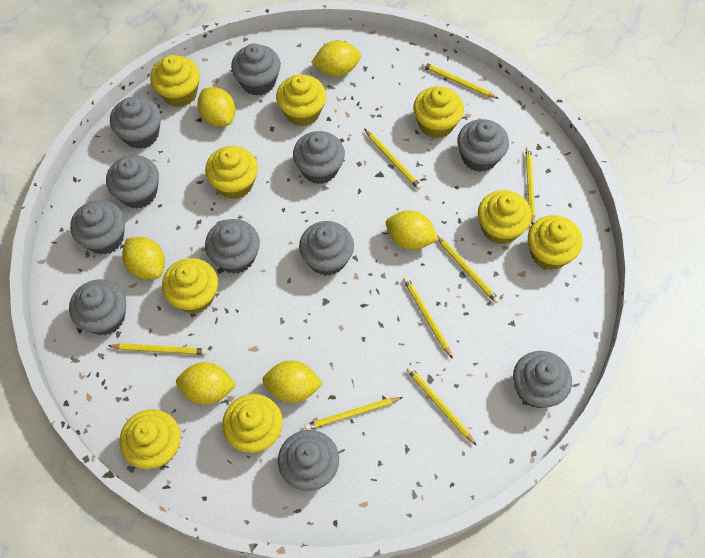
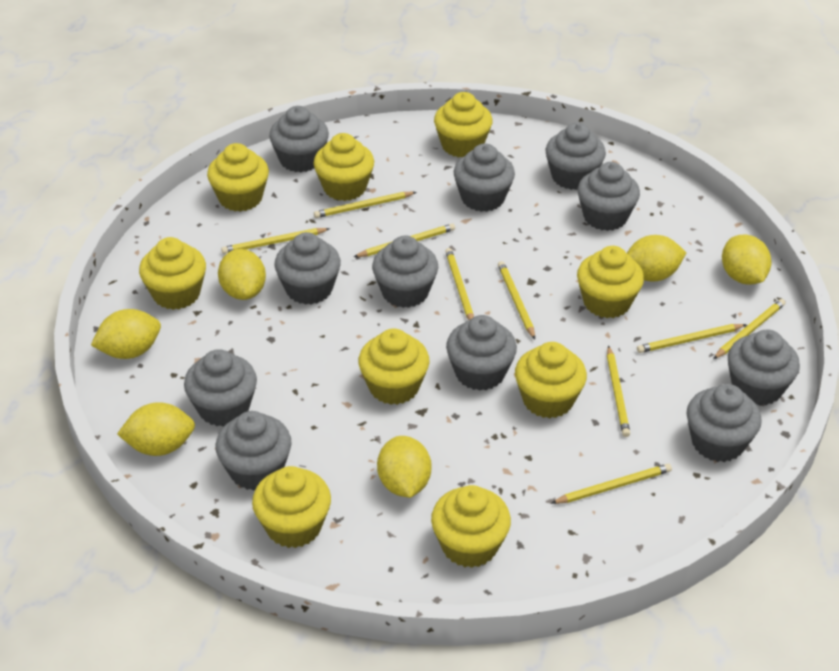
yellow pencil: 8 -> 9

